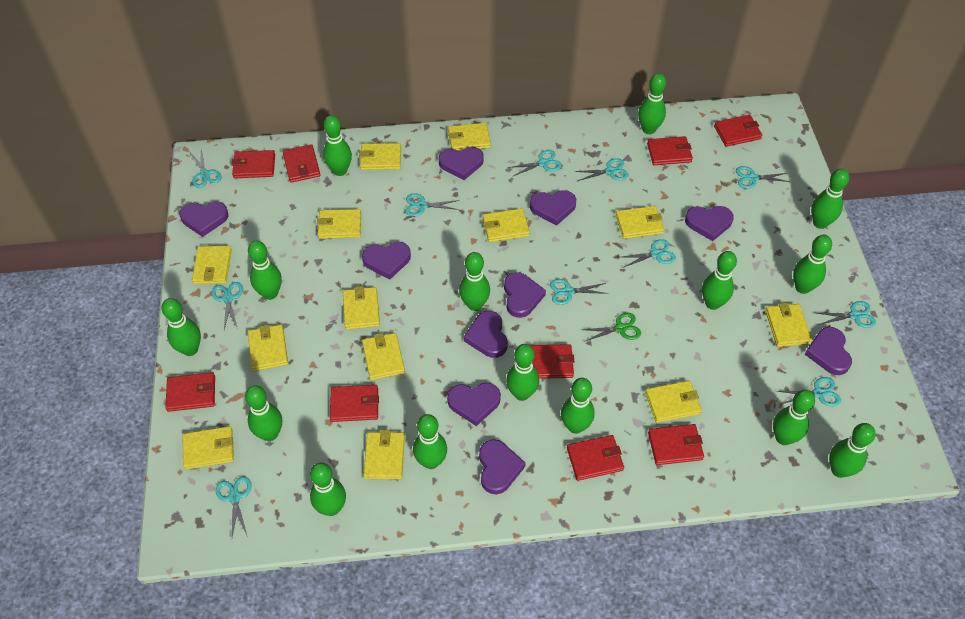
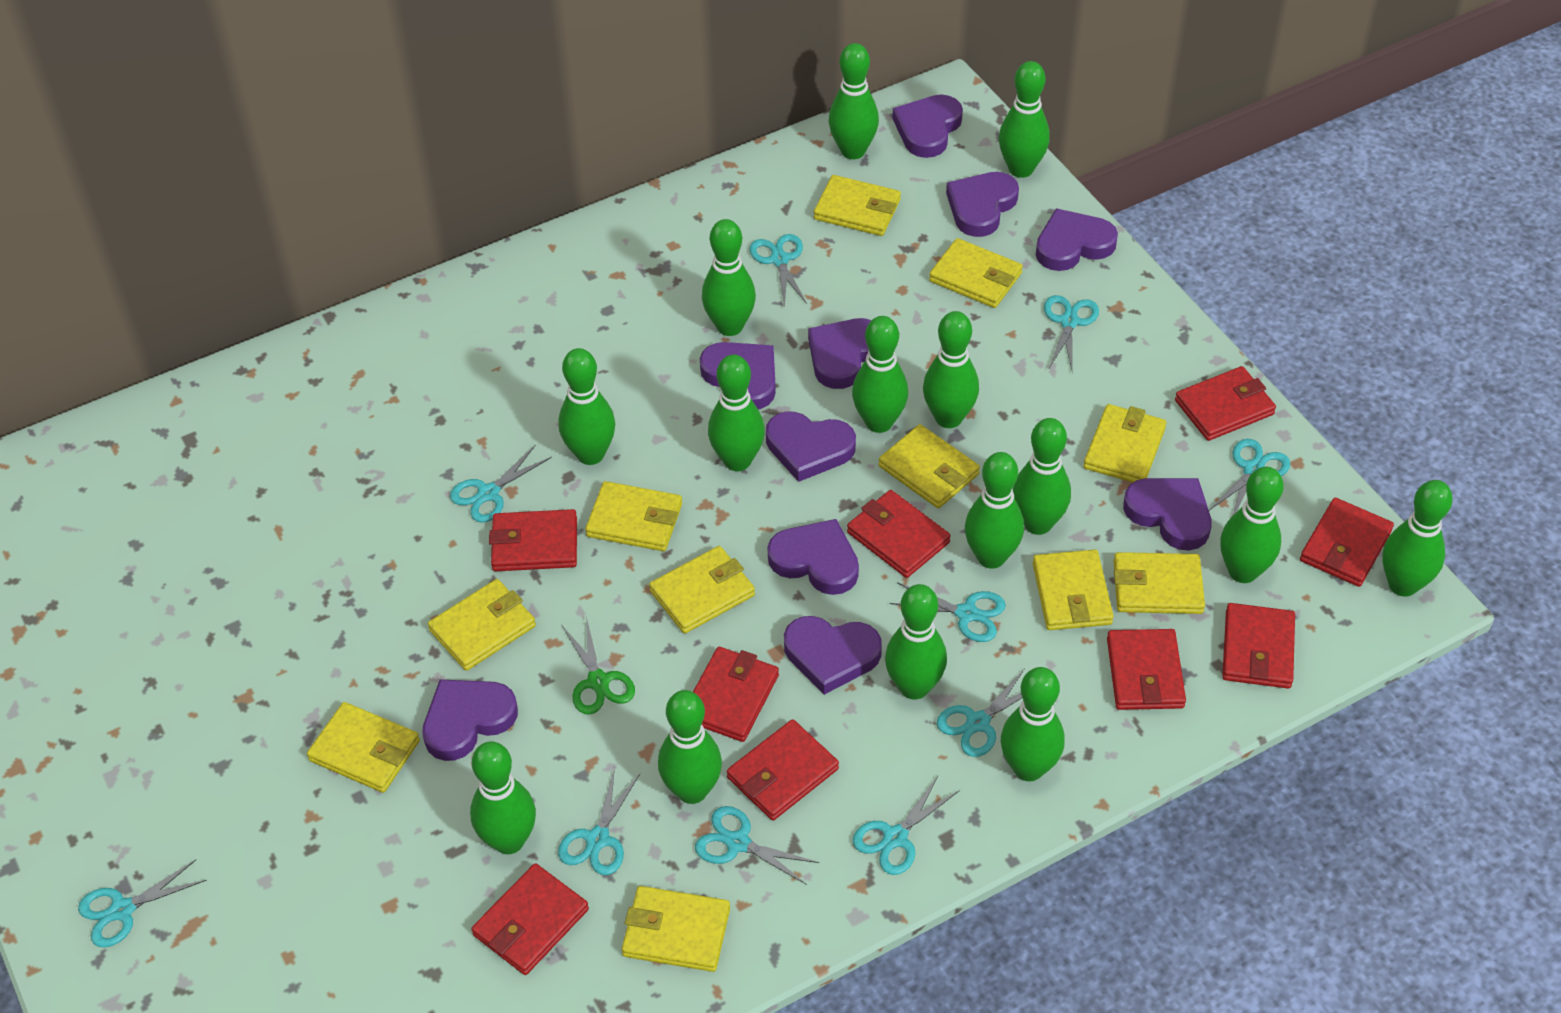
turquoise scissors: 11 -> 10
yellow wallet: 13 -> 11

